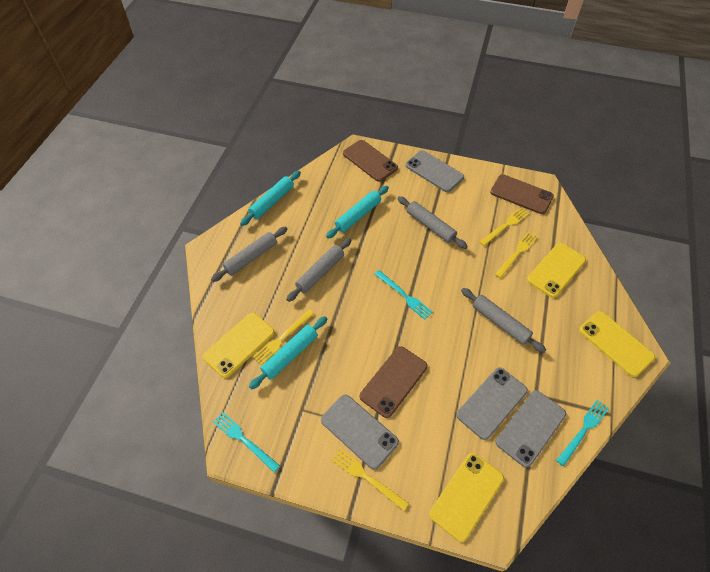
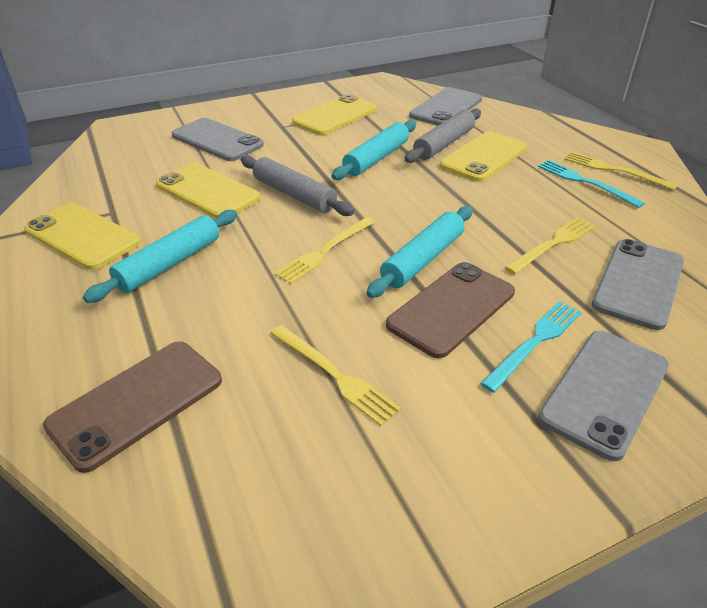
brown phone: 3 -> 2
grey rolling pin: 4 -> 2
turquoise fork: 3 -> 2

